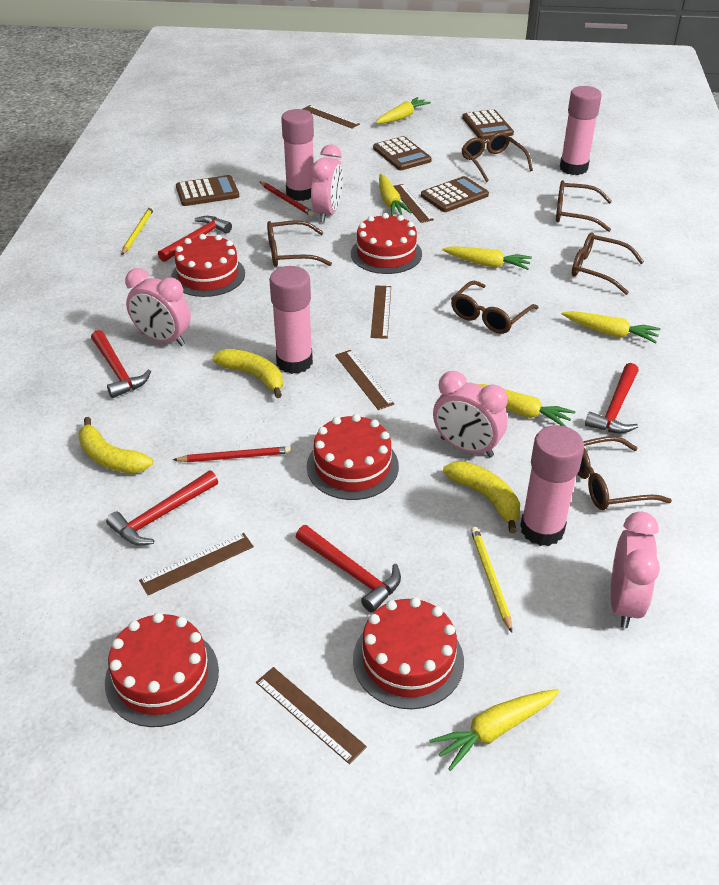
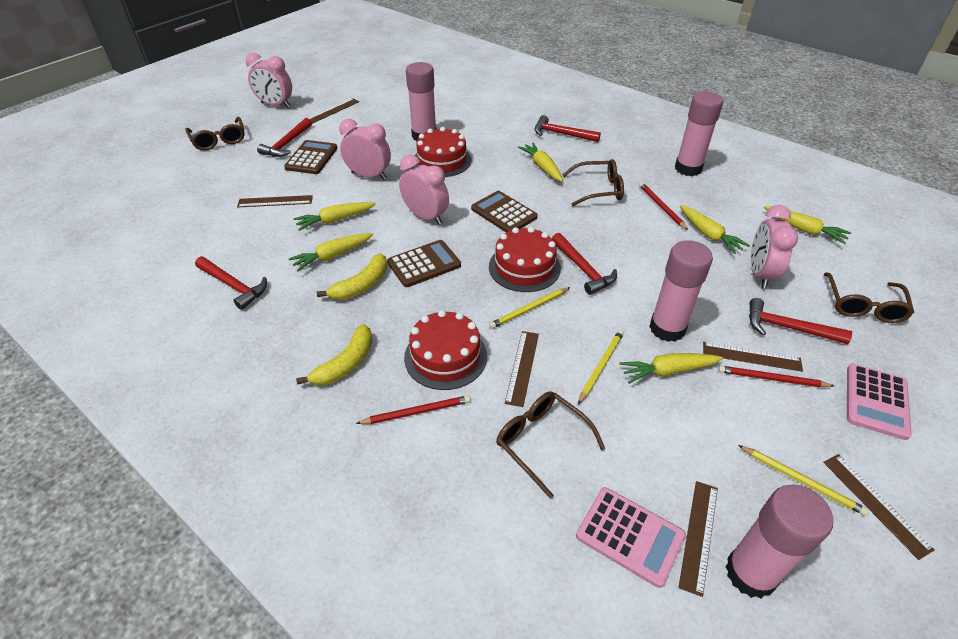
brown calculator: 4 -> 3
brown glasses: 6 -> 4
pink calculator: 0 -> 2
red cake: 5 -> 3
red pencil: 2 -> 3
yellow banana: 3 -> 2
yellow pencil: 2 -> 3

